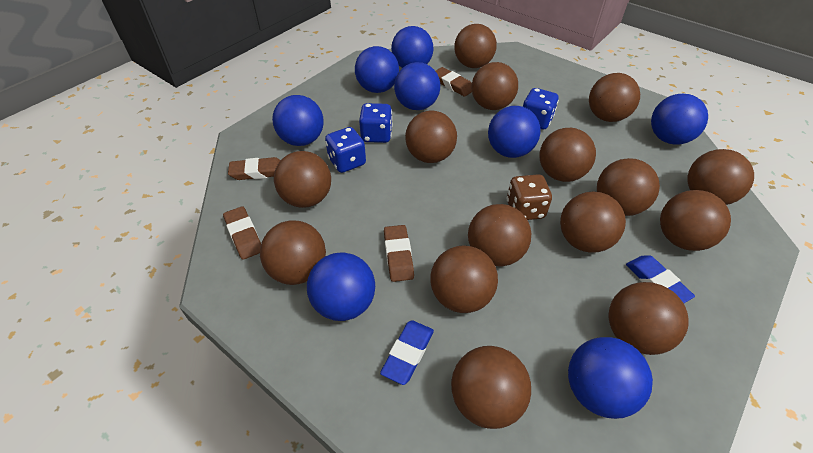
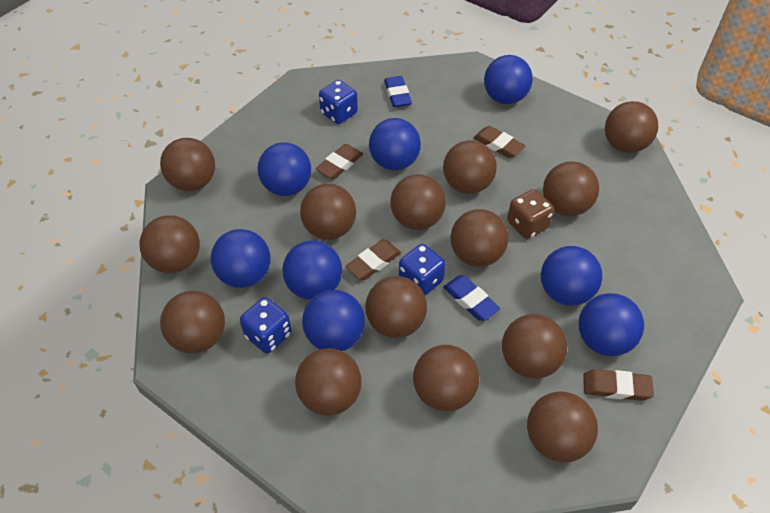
brown ball: 15 -> 14

